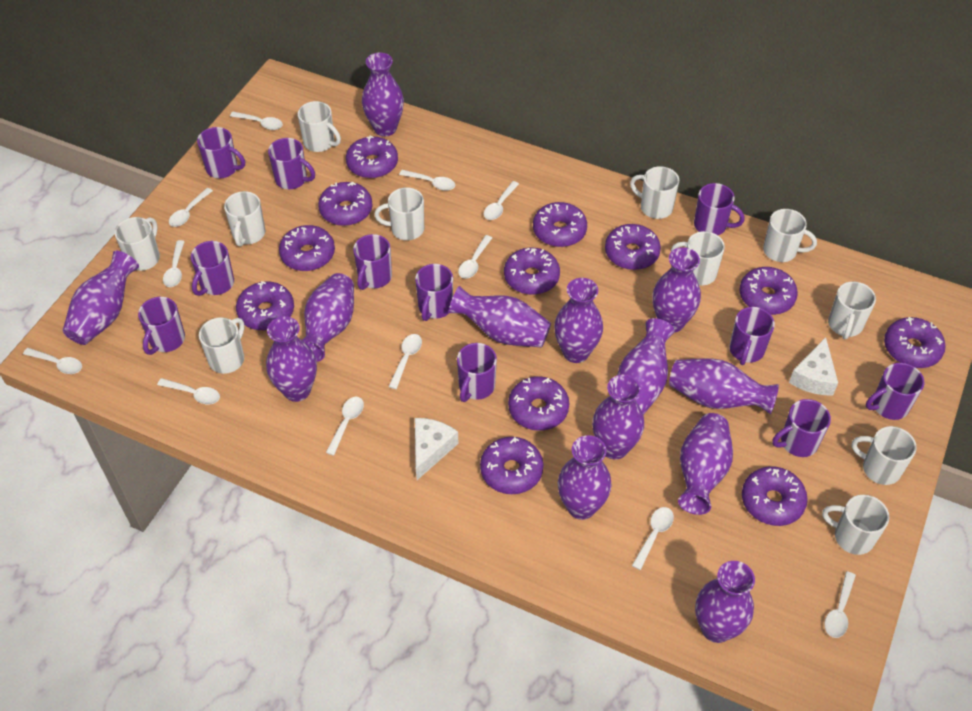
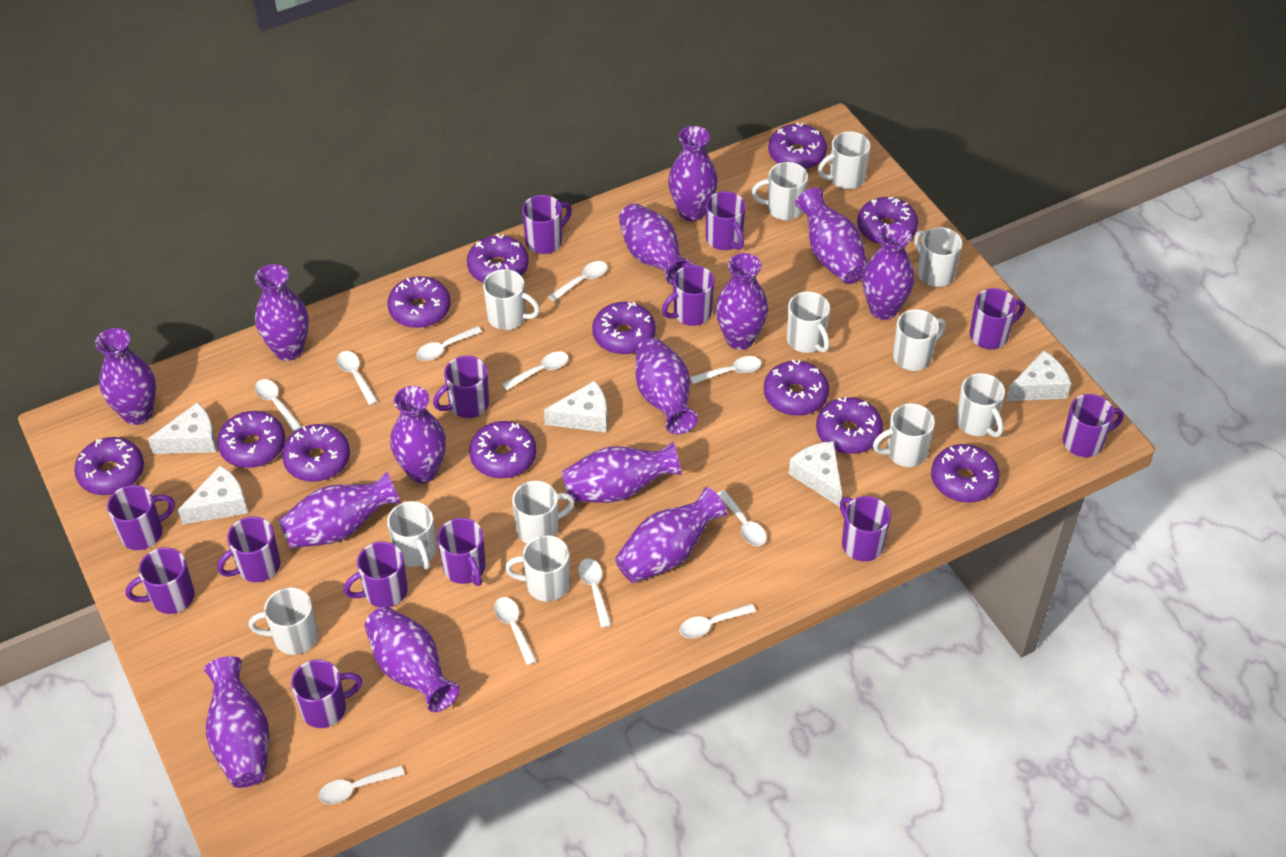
purple mug: 11 -> 13
purple vase: 13 -> 14
white cheese: 2 -> 5
white mug: 11 -> 12
white spoon: 12 -> 11

